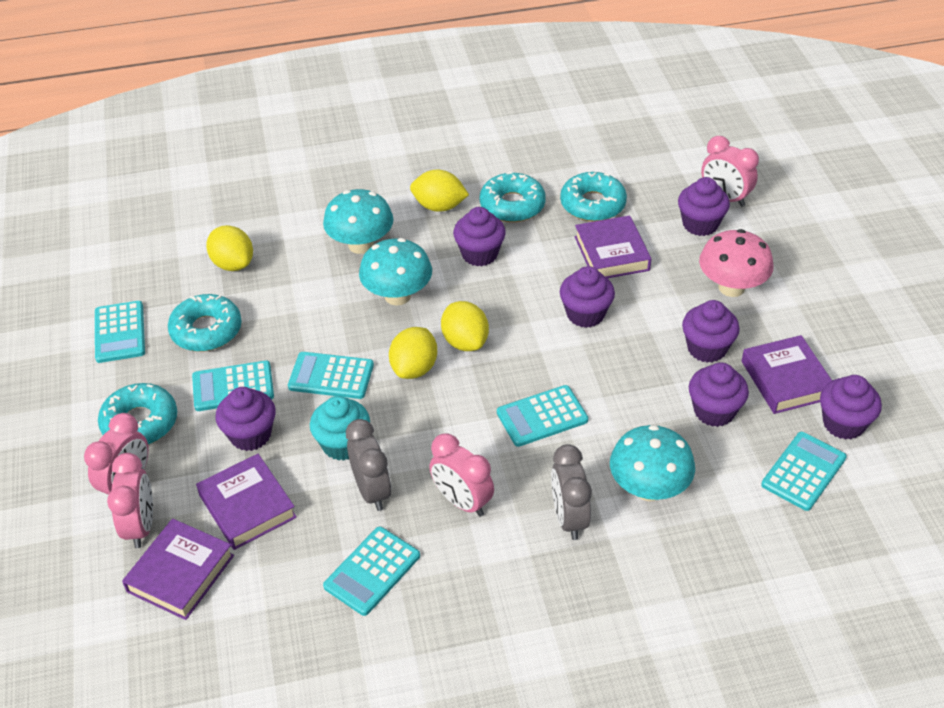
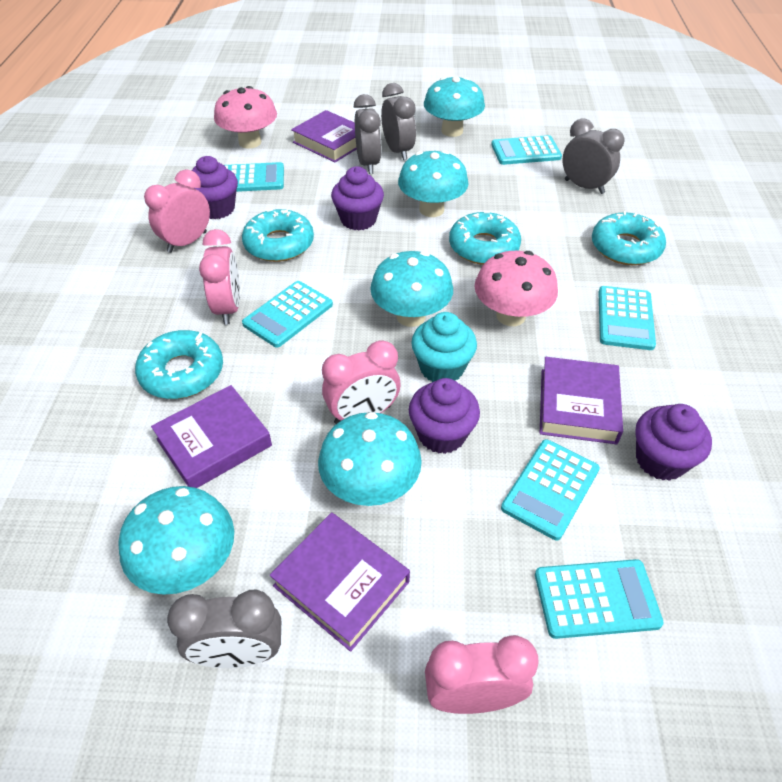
grey clock: 2 -> 4
pink mushroom: 1 -> 2
purple cupcake: 7 -> 4
turquoise mushroom: 3 -> 5
yellow lemon: 4 -> 0

